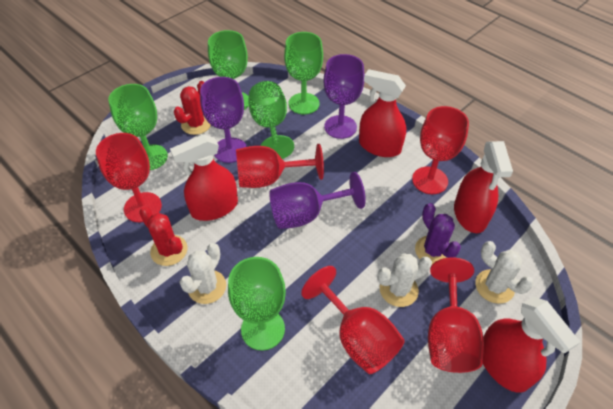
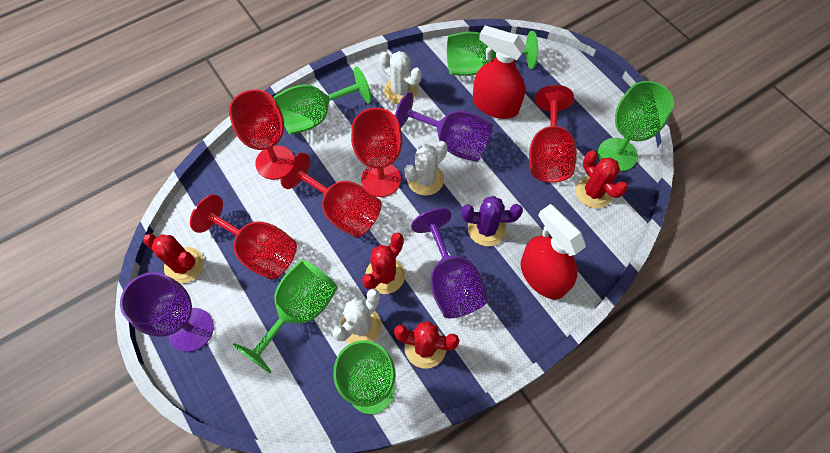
red cactus: 2 -> 4
red spray bottle: 4 -> 2

